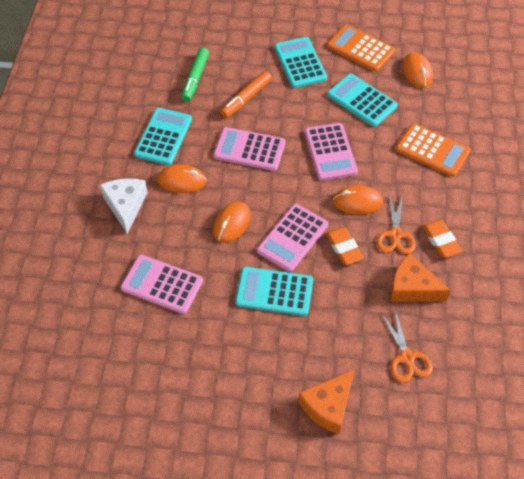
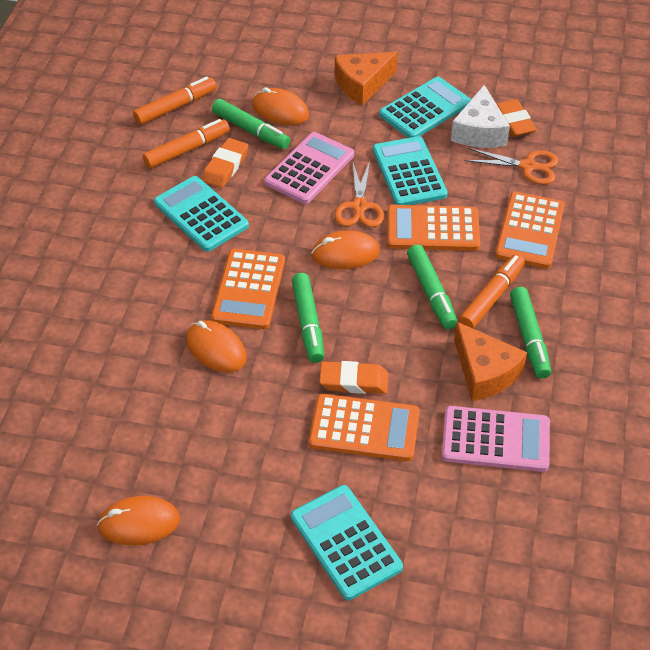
green marker: 1 -> 4
orange calculator: 2 -> 4
orange eraser: 2 -> 3
orange marker: 1 -> 3
pink calculator: 4 -> 2

